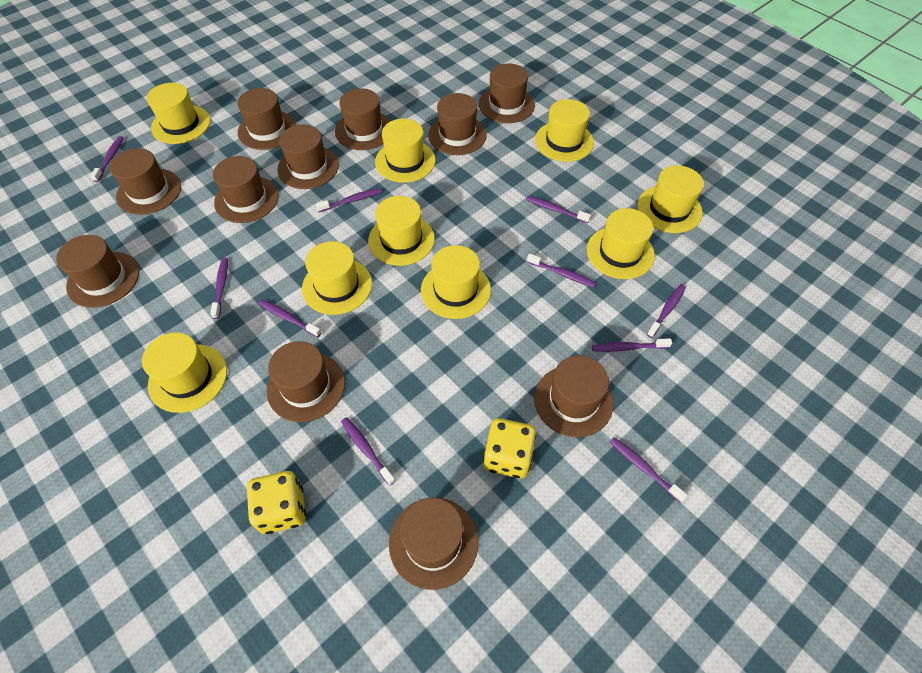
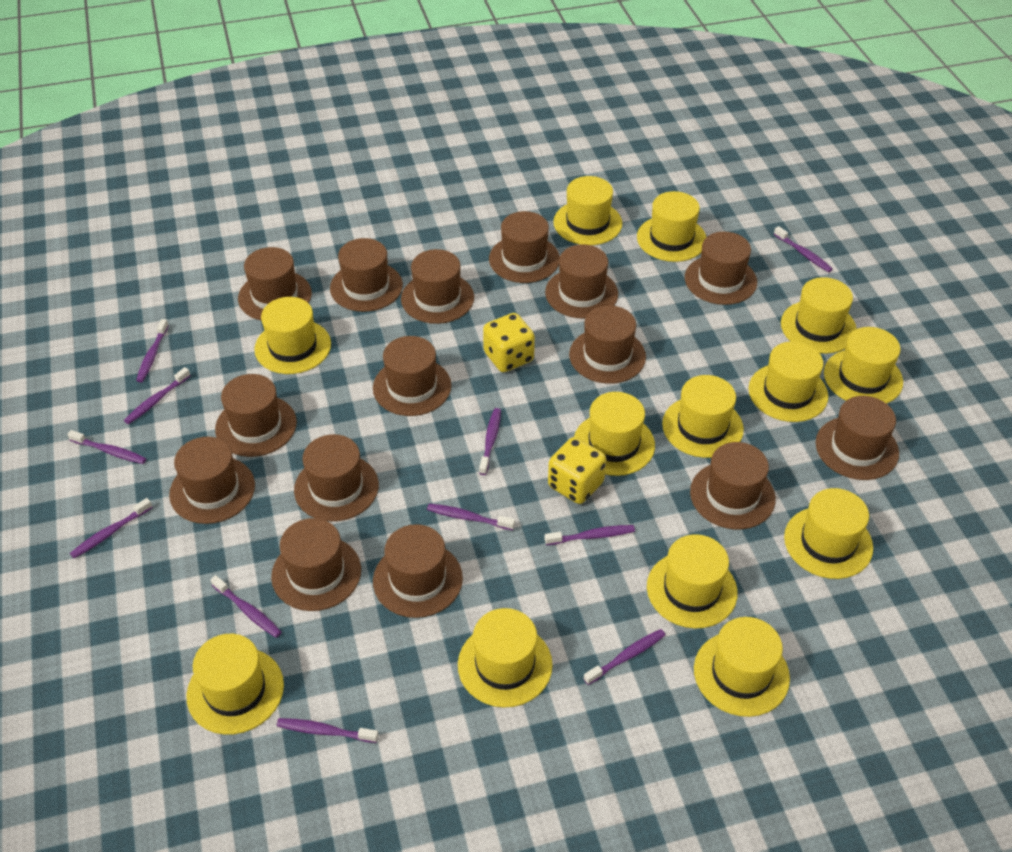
brown hat: 11 -> 15
purple toothbrush: 10 -> 11
yellow hat: 9 -> 13

